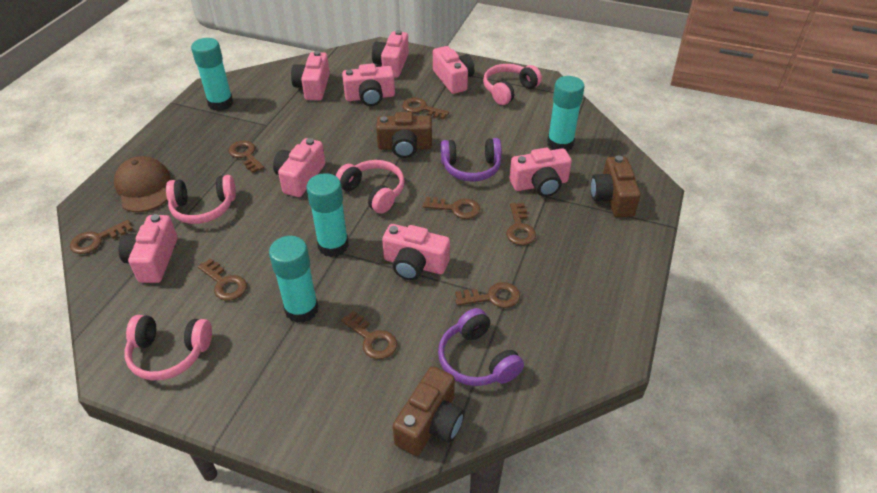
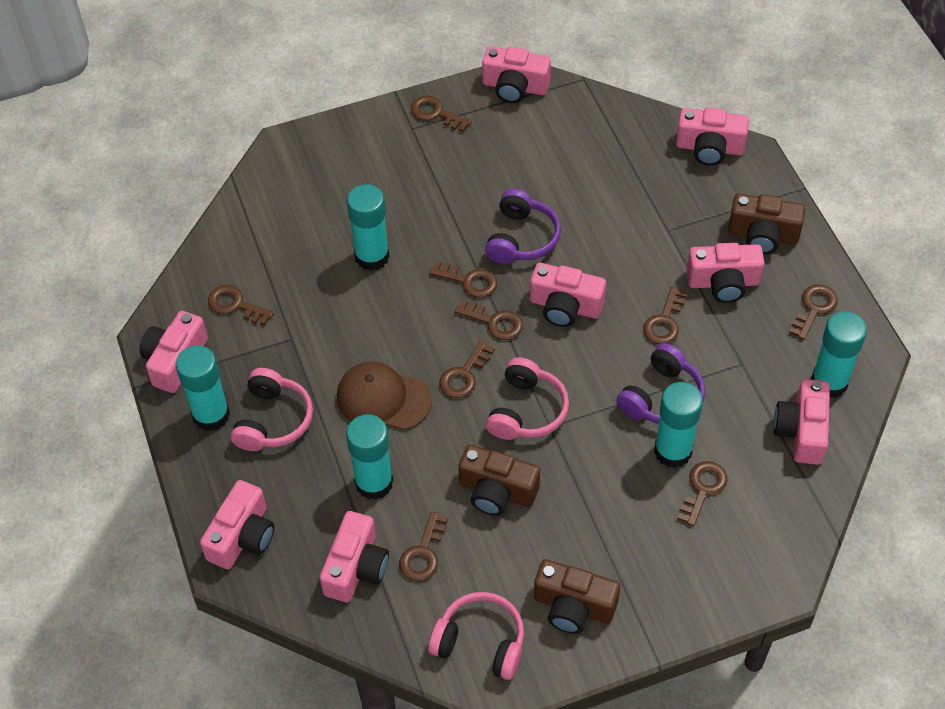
brown key: 8 -> 9
pink headphones: 4 -> 3
turquoise glue stick: 4 -> 5

